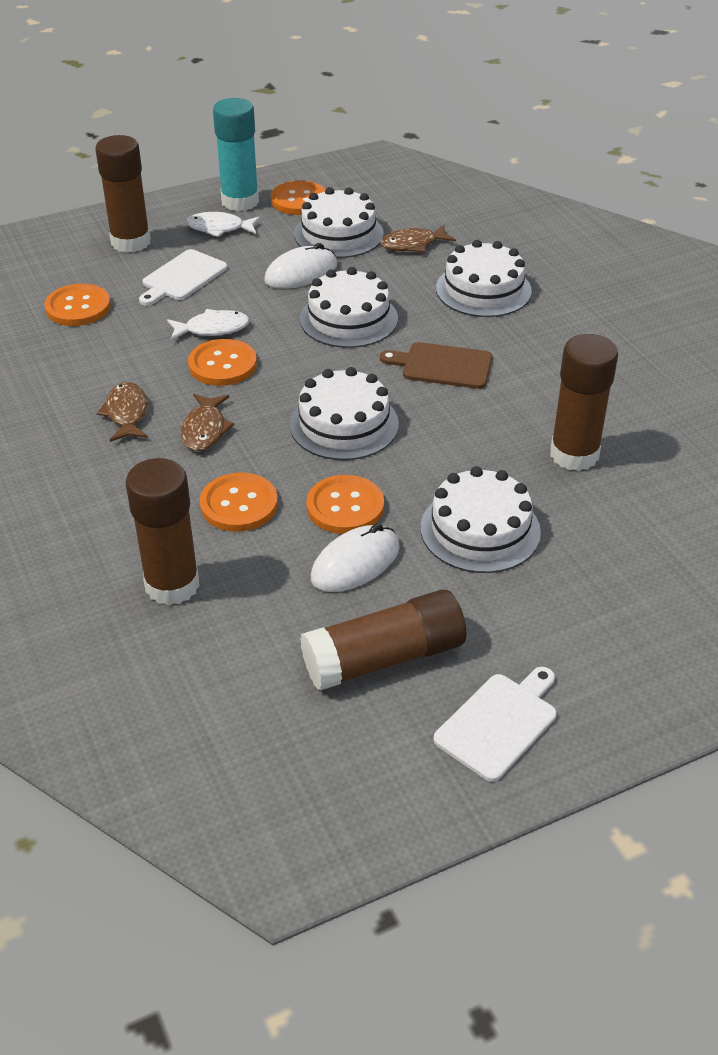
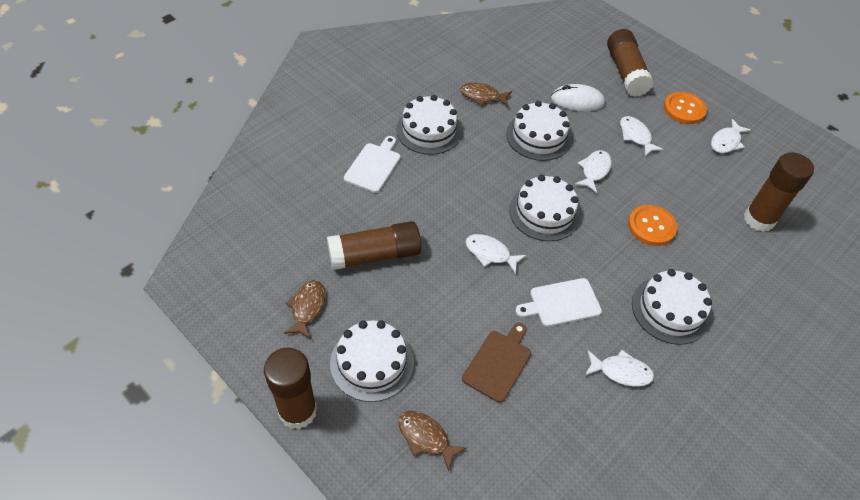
orange button: 5 -> 2
turquoise glue stick: 1 -> 0
white fish: 2 -> 5
white mouse: 2 -> 1

